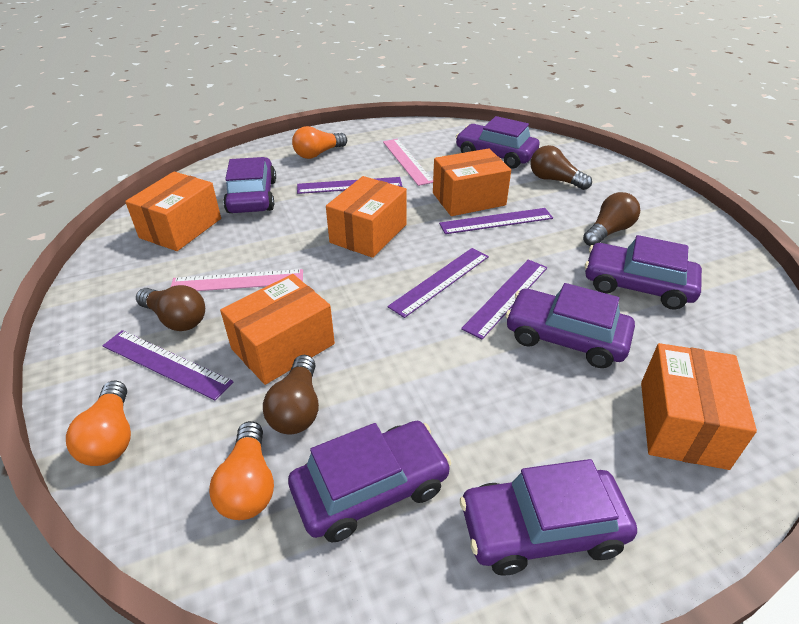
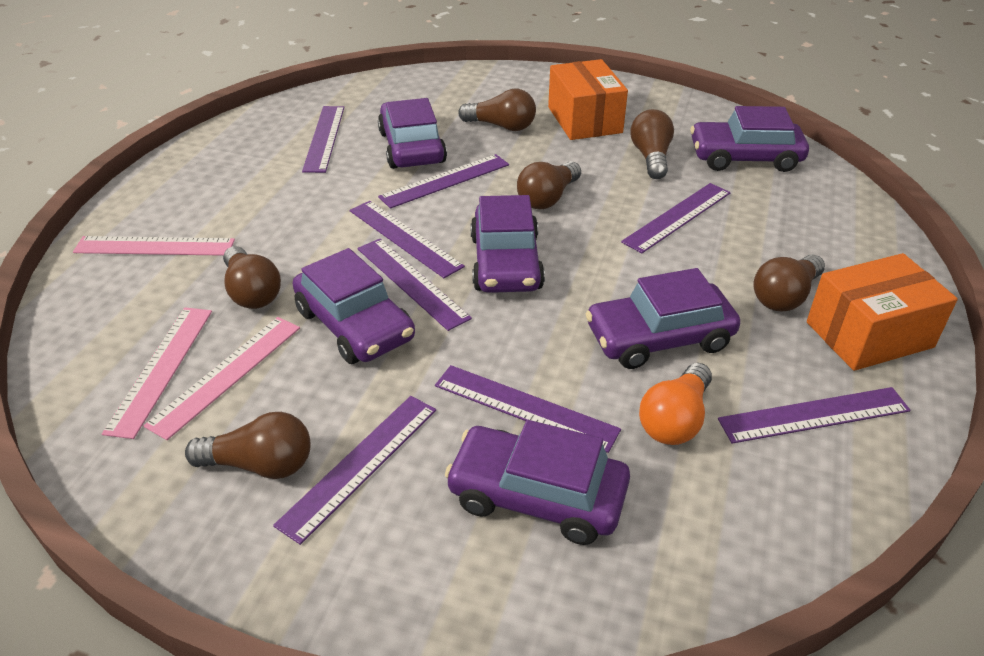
brown light bulb: 4 -> 6
orange box: 5 -> 2
orange light bulb: 3 -> 1
pink ruler: 2 -> 3
purple ruler: 5 -> 8

